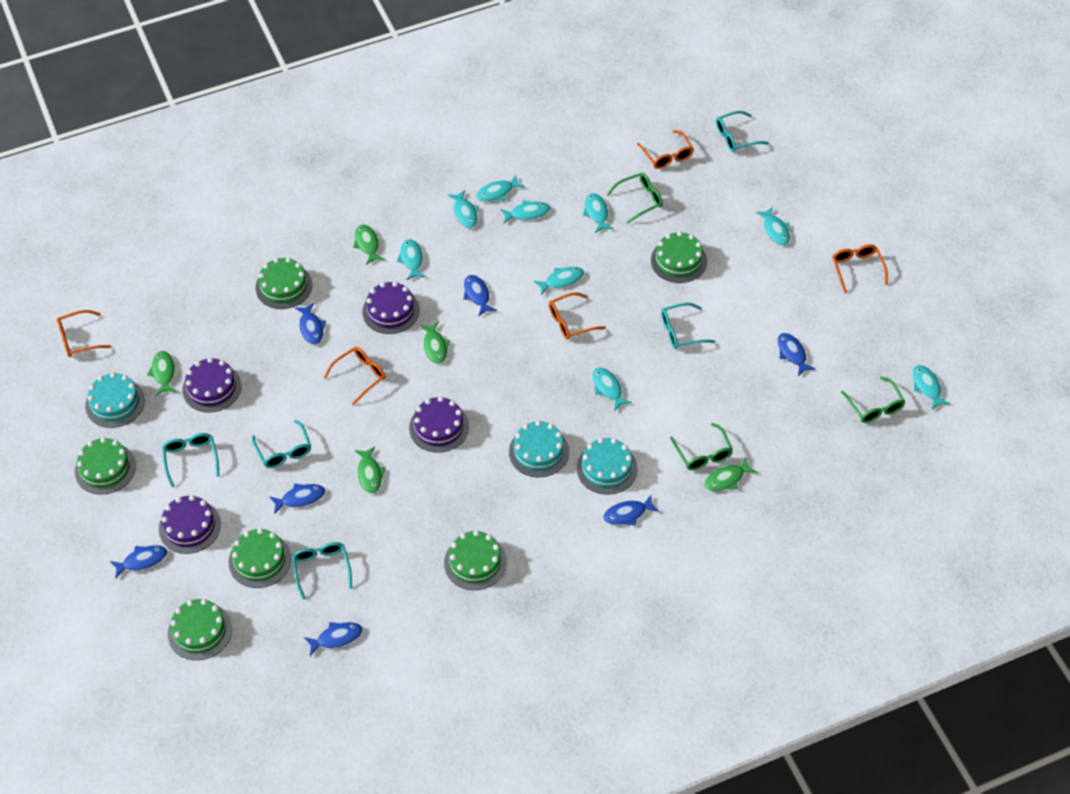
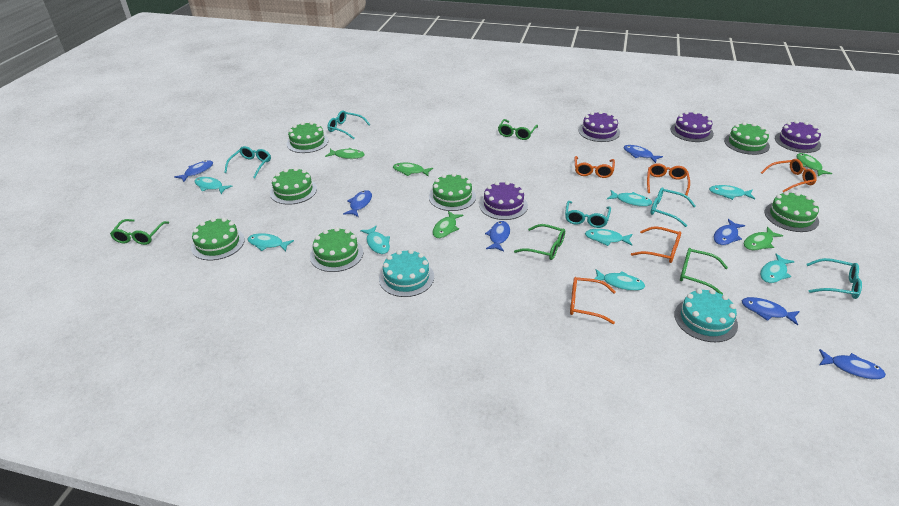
green cake: 6 -> 7
green glasses: 3 -> 4
turquoise cake: 3 -> 2
turquoise fish: 9 -> 8

